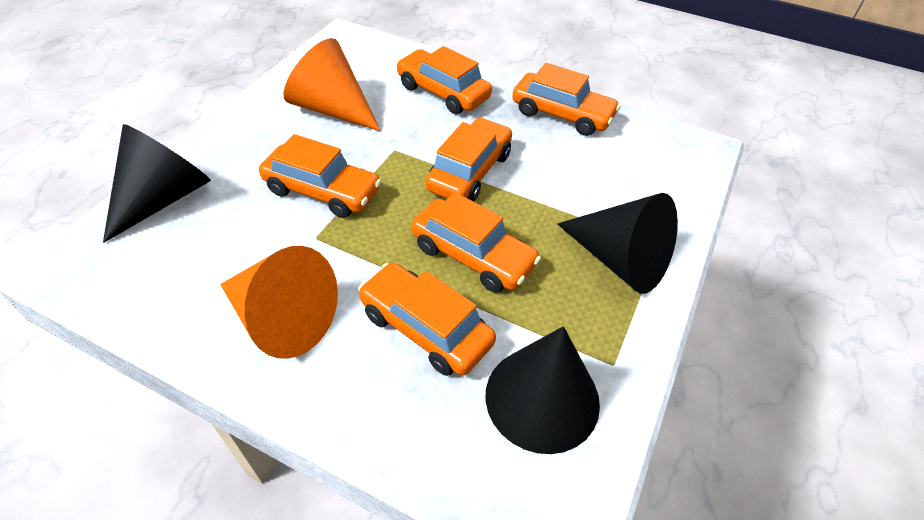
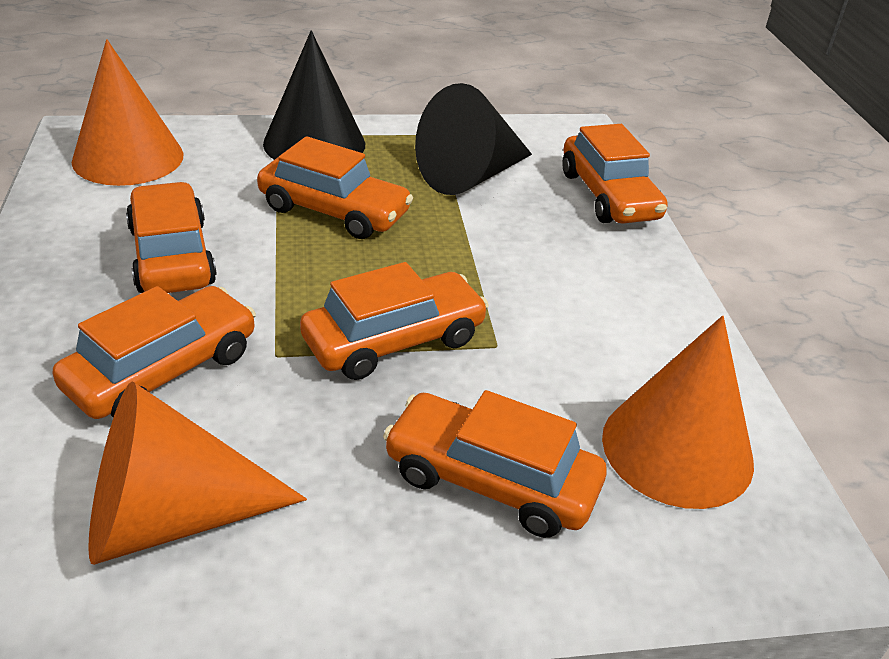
black cone: 3 -> 2
orange cone: 2 -> 3

